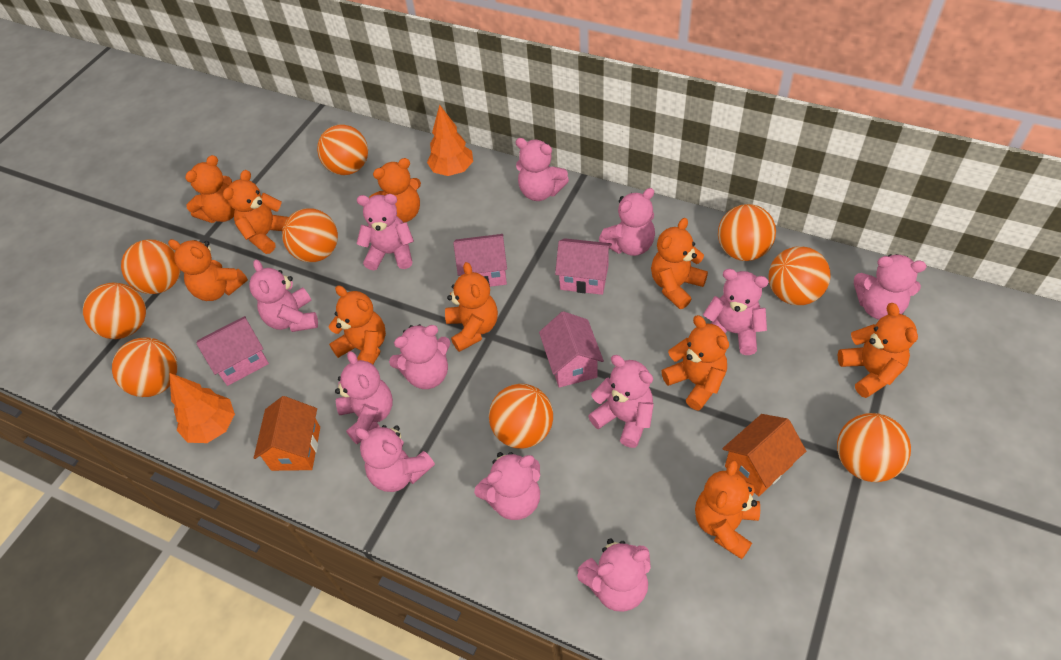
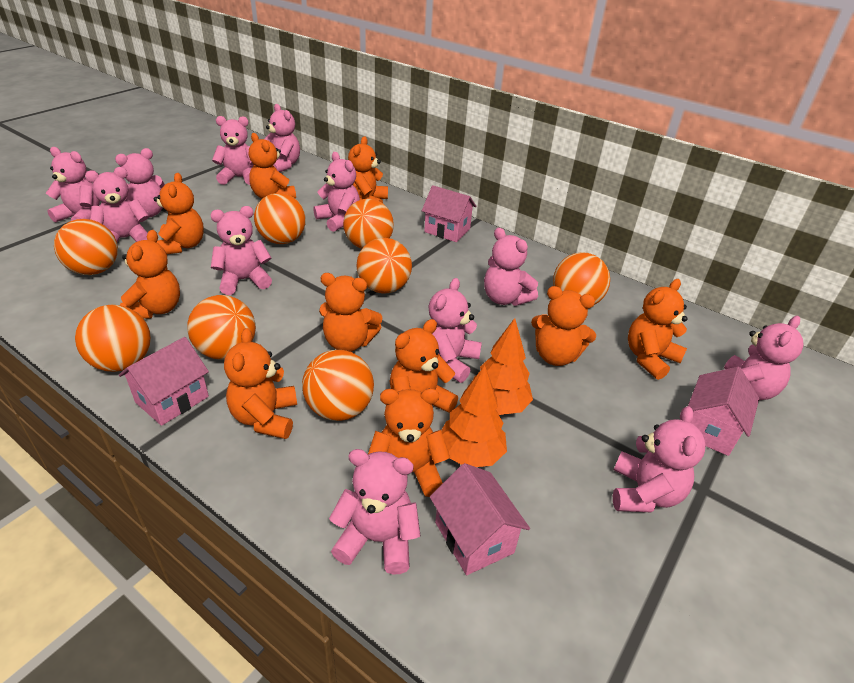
orange ball: 9 -> 8
orange house: 2 -> 0

